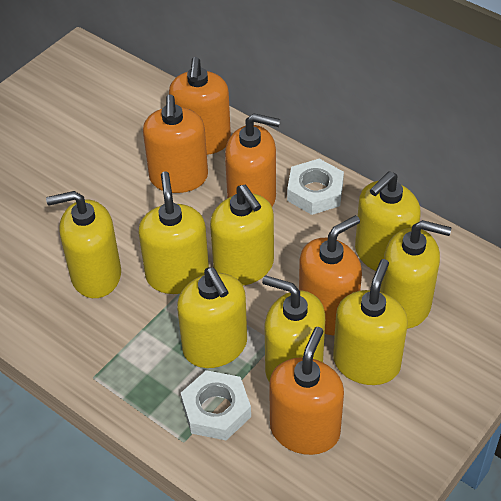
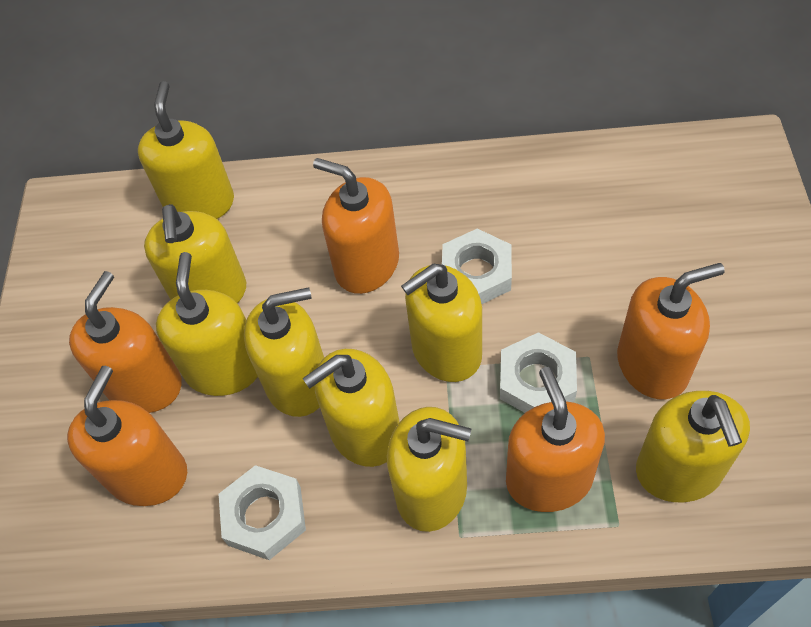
white nut: 2 -> 3

